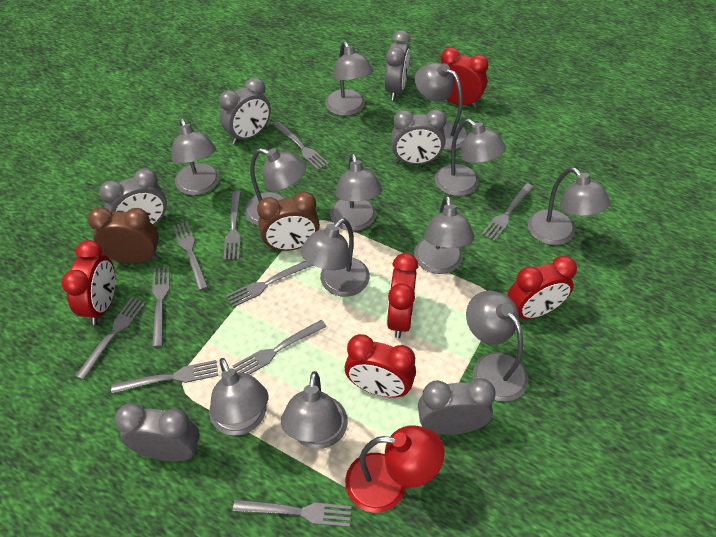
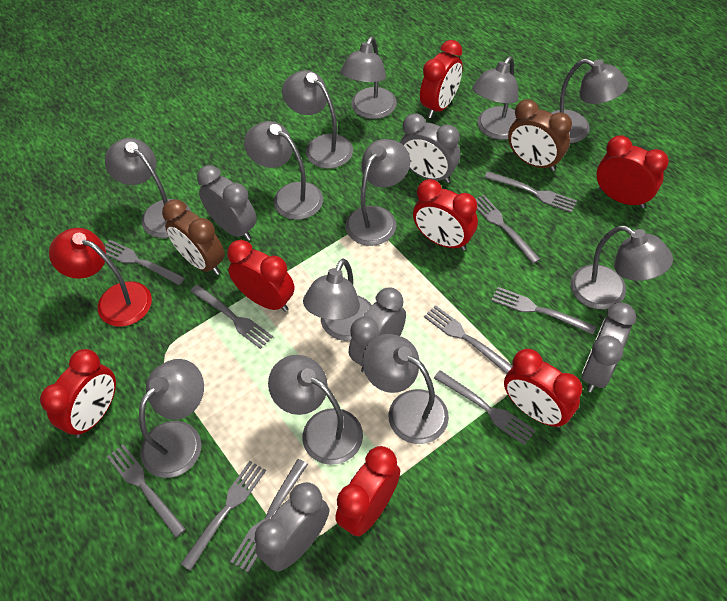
grey clock: 6 -> 5
red clock: 5 -> 7

